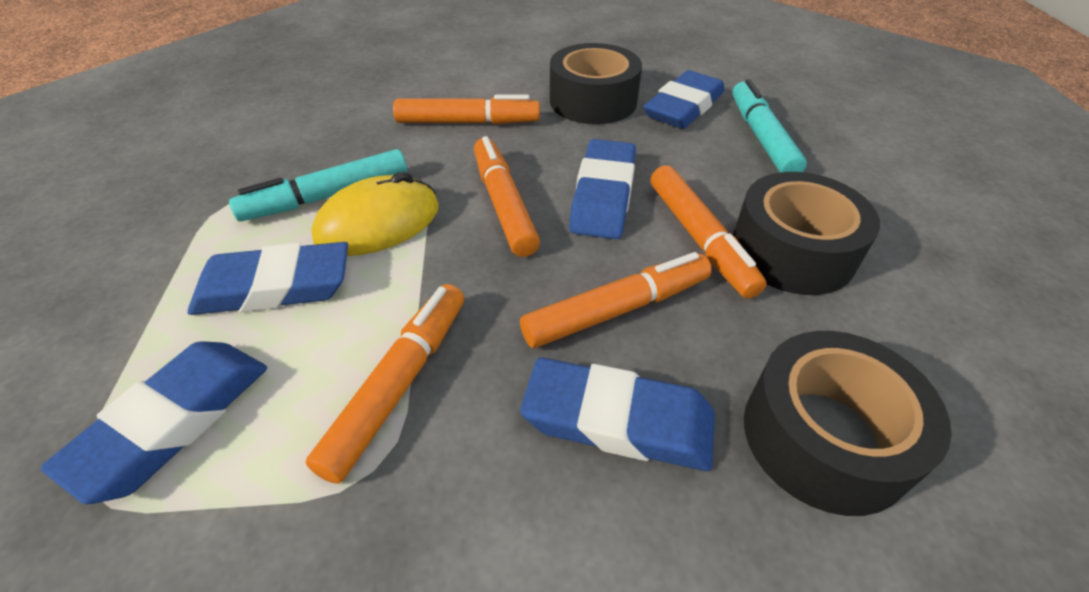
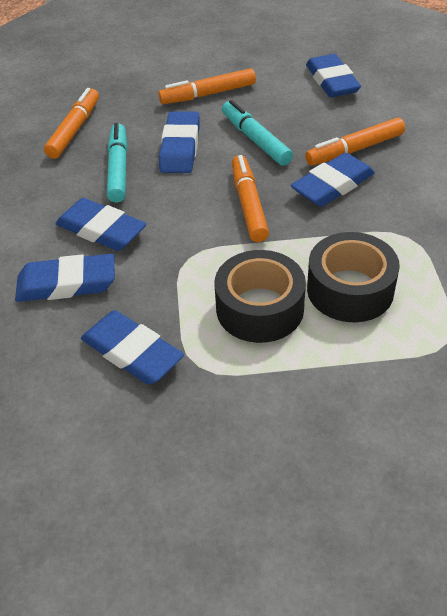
black tape: 3 -> 2
blue eraser: 5 -> 6
orange marker: 5 -> 4
yellow mouse: 1 -> 0

